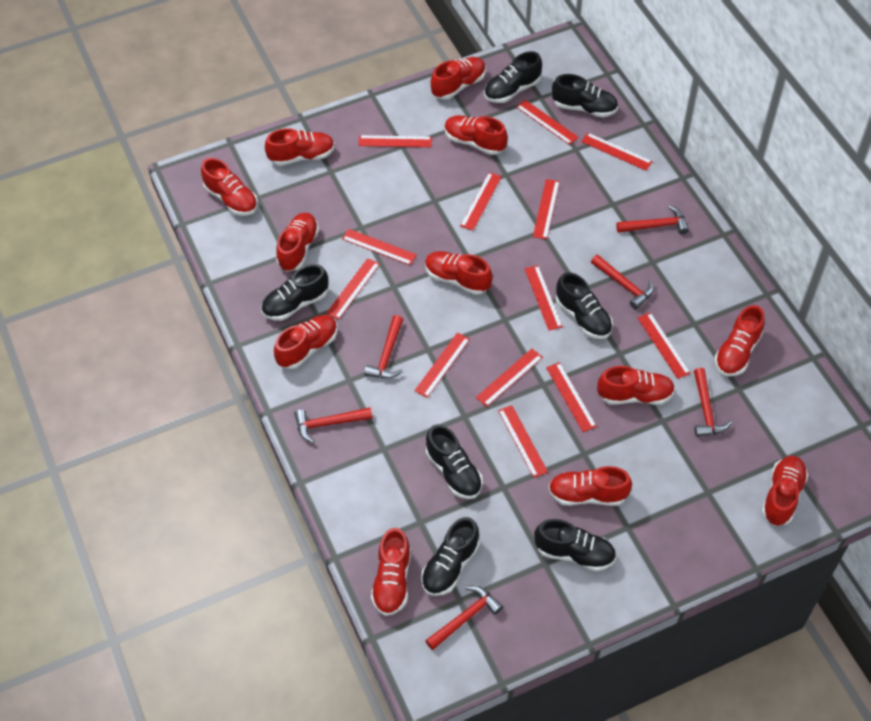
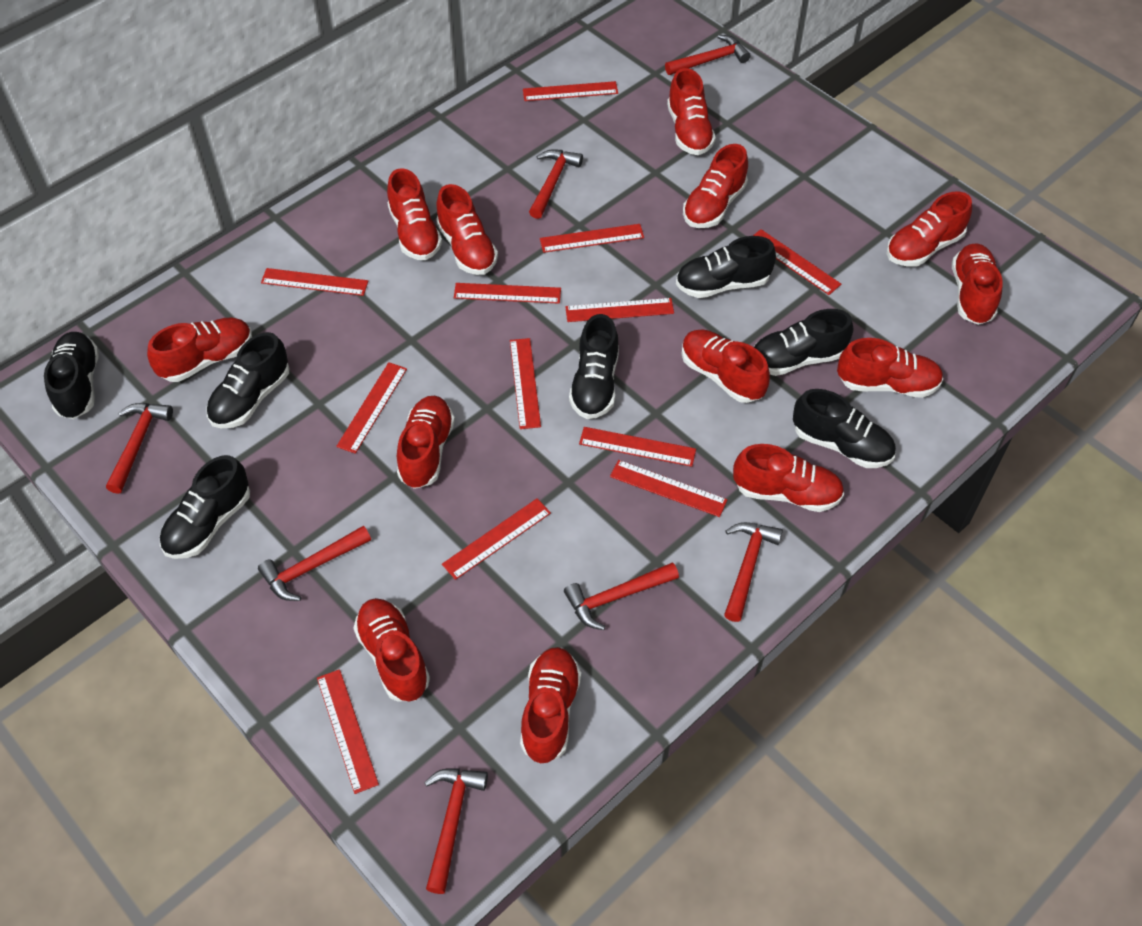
red hammer: 6 -> 7
red ruler: 13 -> 12
red shoe: 12 -> 13

